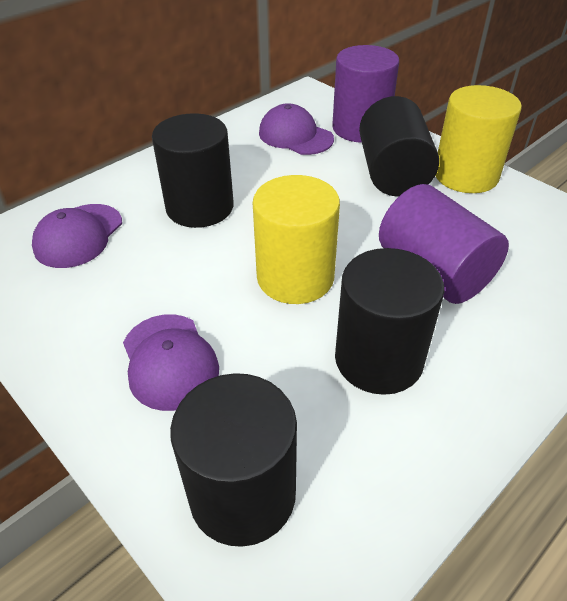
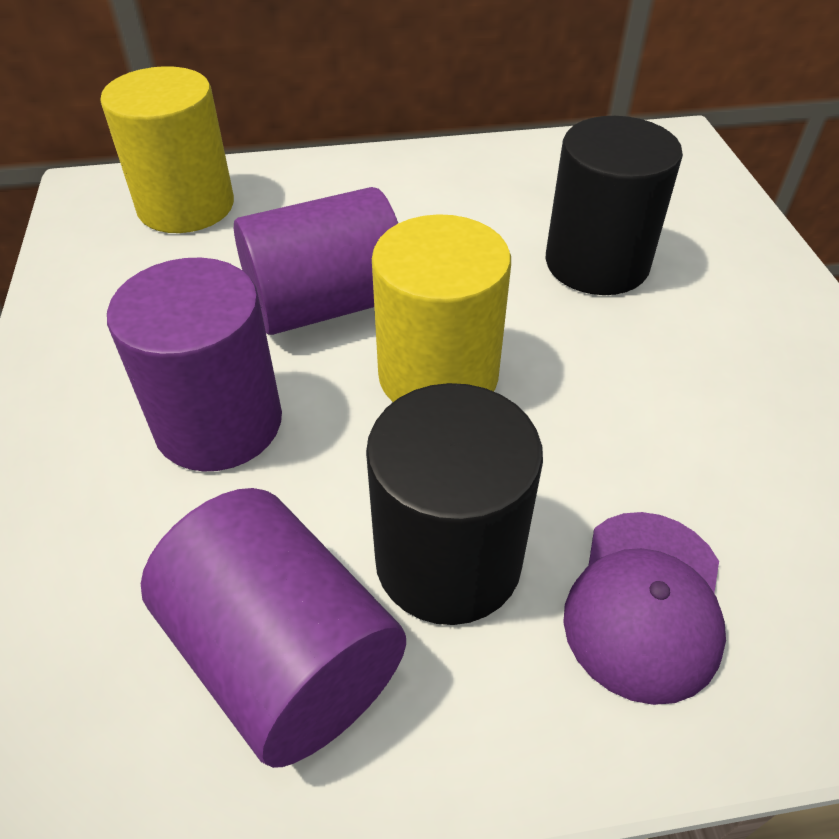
black cylinder: 4 -> 2
purple cap: 3 -> 1
purple cylinder: 2 -> 3

